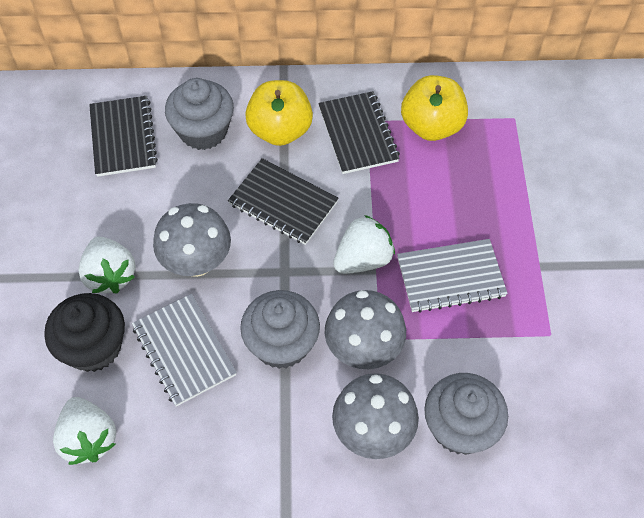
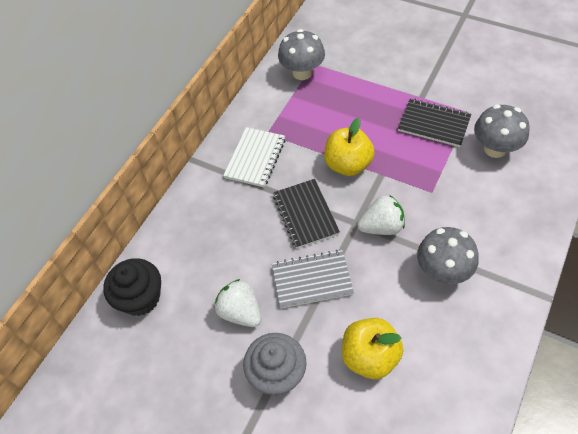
black notebook: 3 -> 2
grey cupcake: 3 -> 1
grey notebook: 2 -> 1
white notebook: 0 -> 1
white strawberry: 3 -> 2

